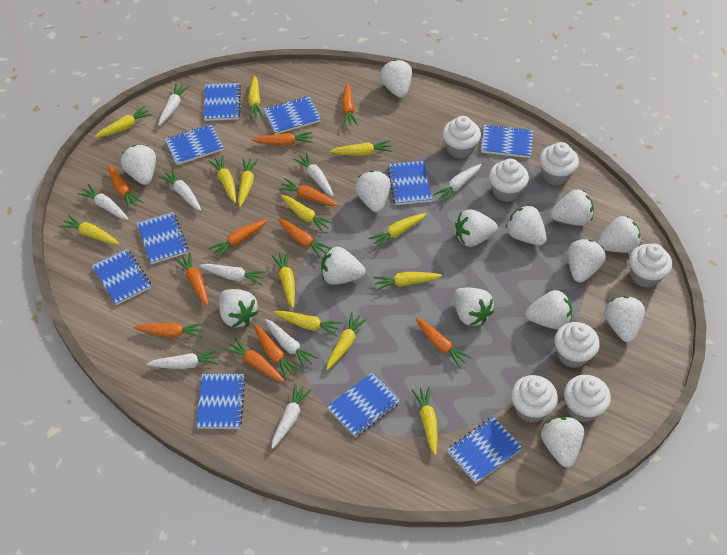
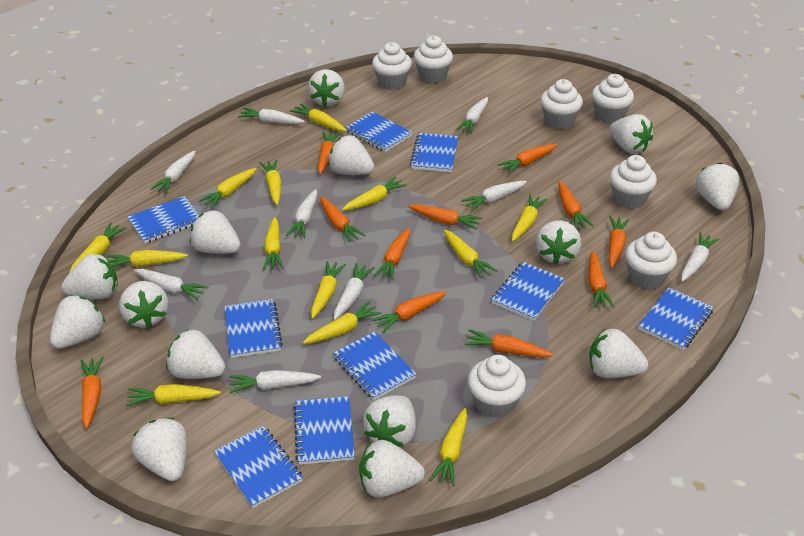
blue notebook: 10 -> 9

